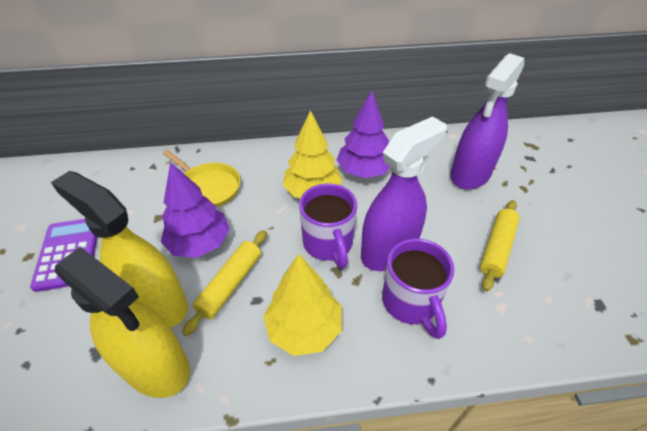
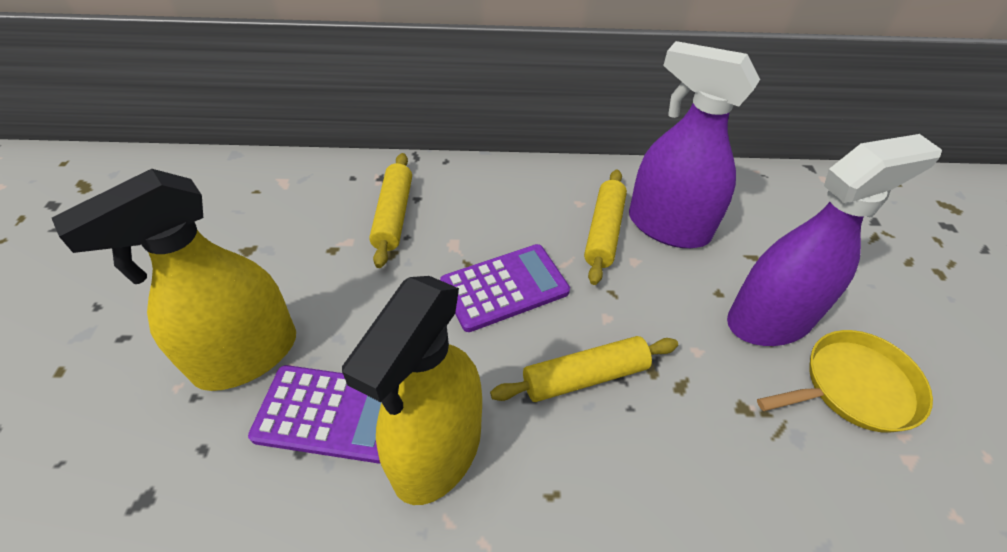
purple calculator: 1 -> 2
purple mug: 2 -> 0
purple tree: 2 -> 0
yellow rolling pin: 2 -> 3
yellow tree: 2 -> 0

